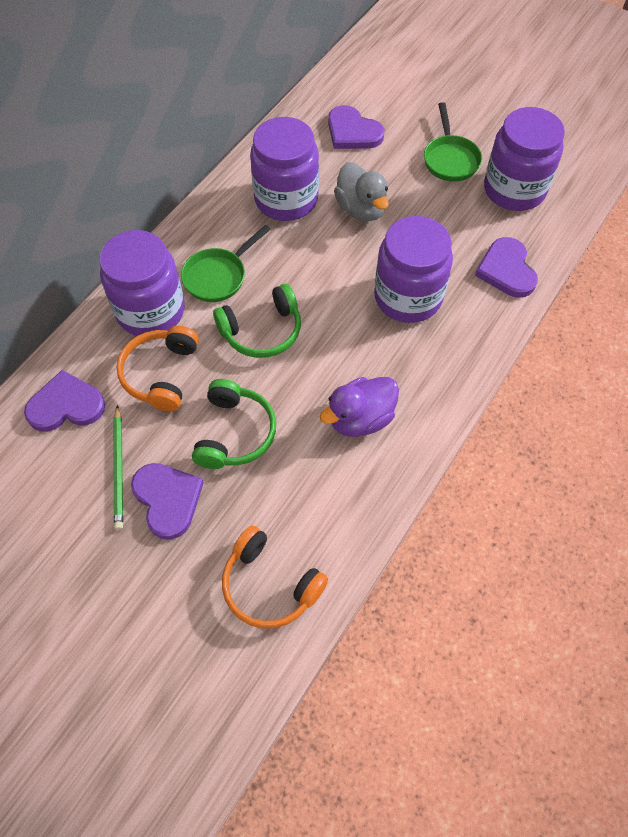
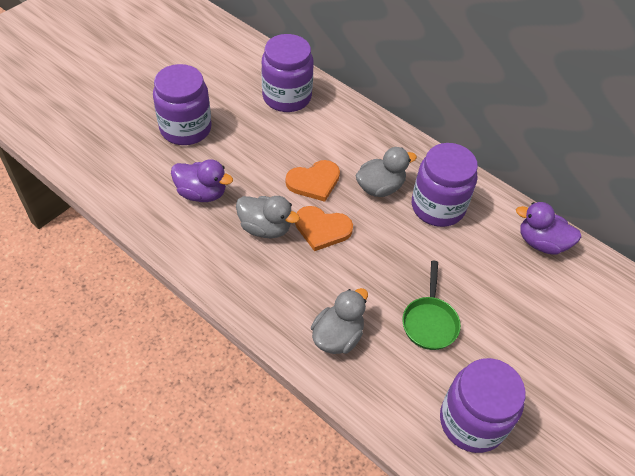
green headphones: 2 -> 0
green pan: 2 -> 1
green pencil: 1 -> 0
grey duck: 1 -> 3
orange headphones: 2 -> 0
orange heart: 0 -> 2
purple duck: 1 -> 2
purple heart: 4 -> 0

